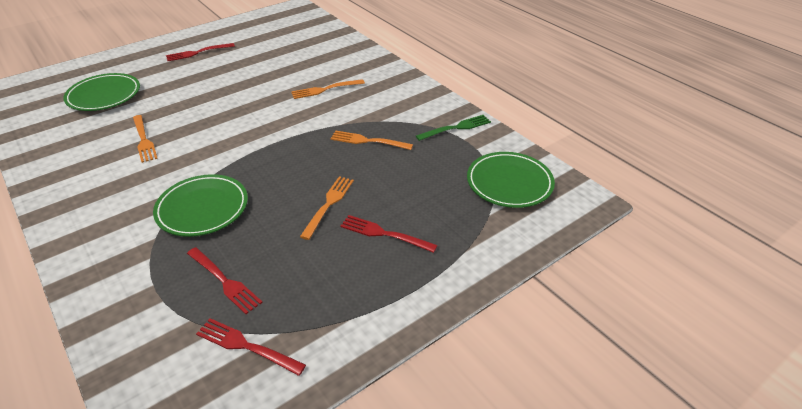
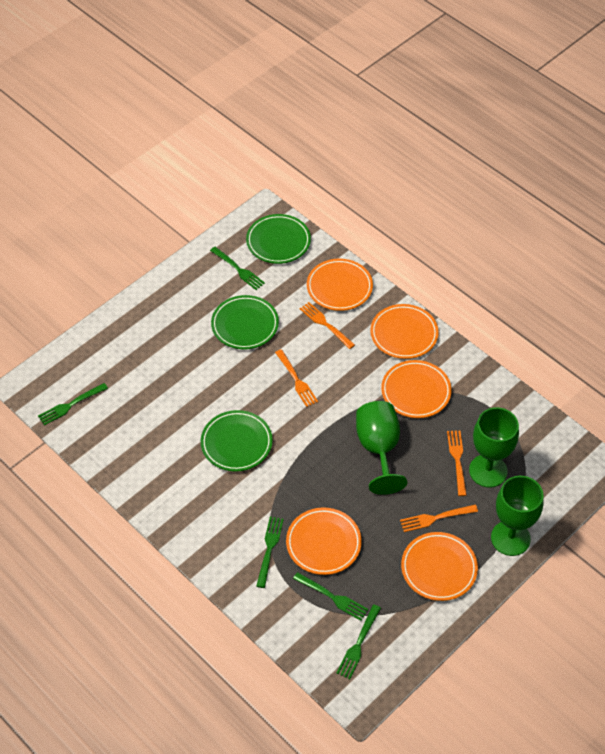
green fork: 1 -> 5
green goblet: 0 -> 3
orange plate: 0 -> 5
red fork: 4 -> 0

